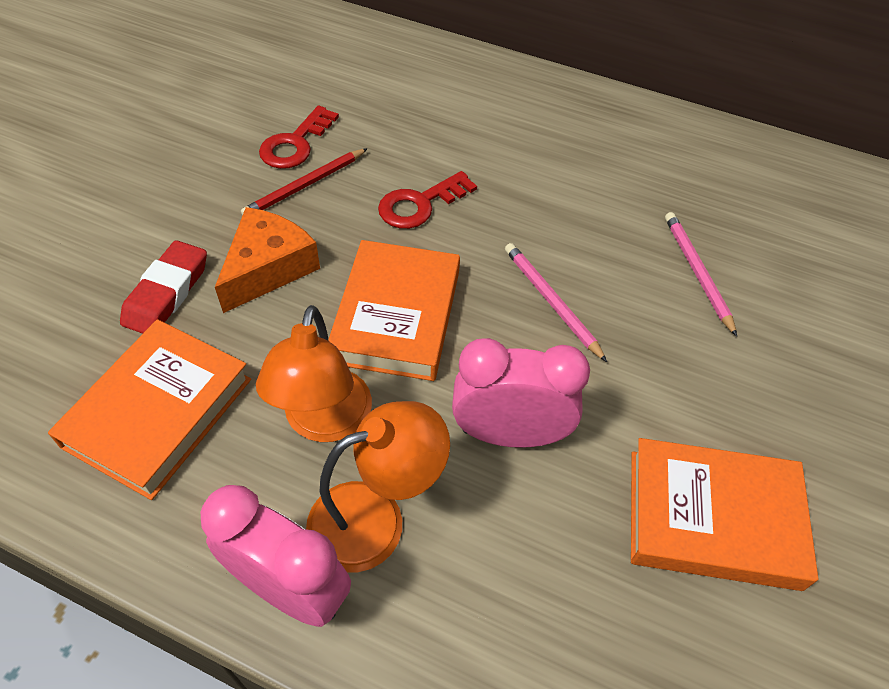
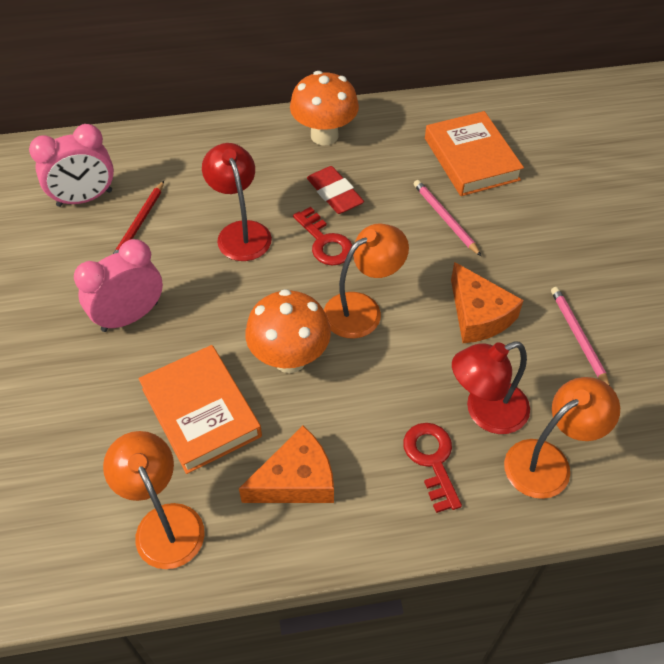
orange book: 3 -> 2
orange cheese: 1 -> 2
orange lamp: 2 -> 3
orange mushroom: 0 -> 2
red lamp: 0 -> 2

